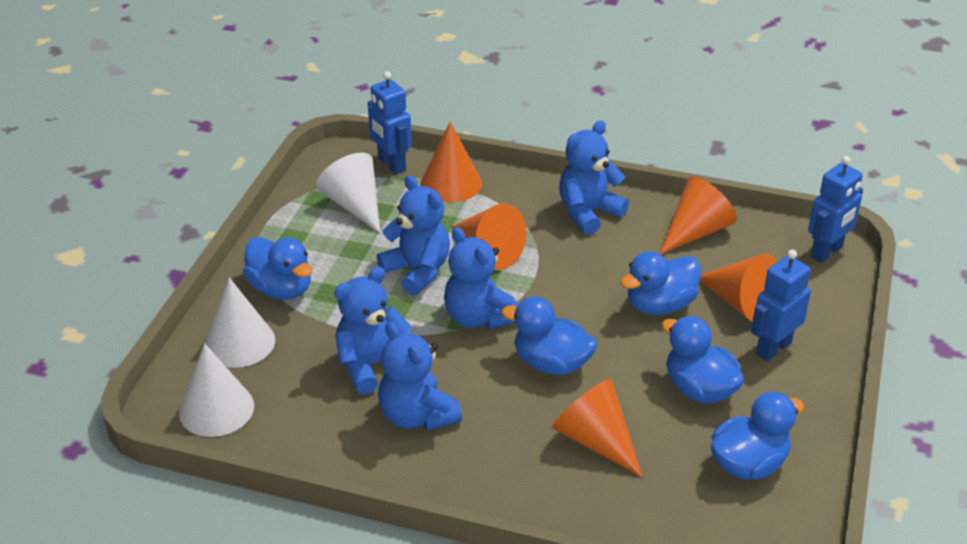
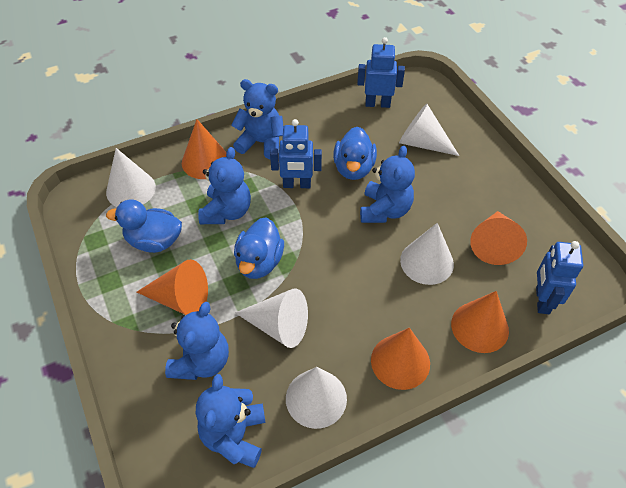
blue duck: 5 -> 3
white cone: 3 -> 5

